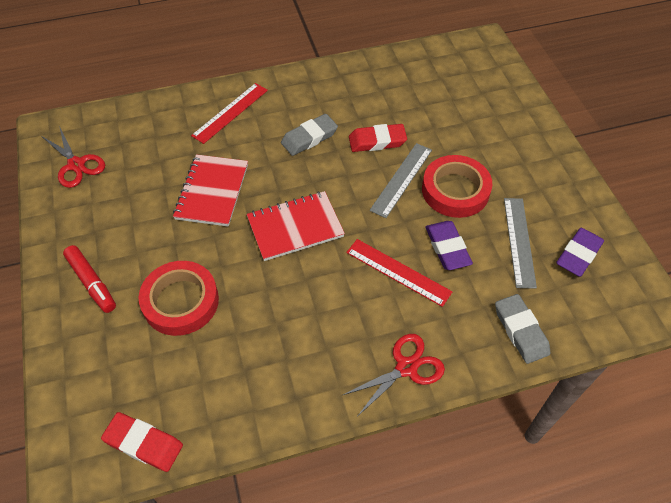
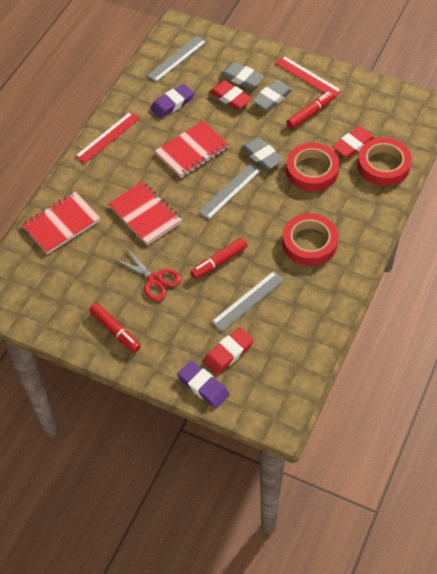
grey eraser: 2 -> 3
grey ruler: 2 -> 3
red eraser: 2 -> 3
red marker: 1 -> 3
red notebook: 2 -> 3
red scissors: 2 -> 1
red tape: 2 -> 3

